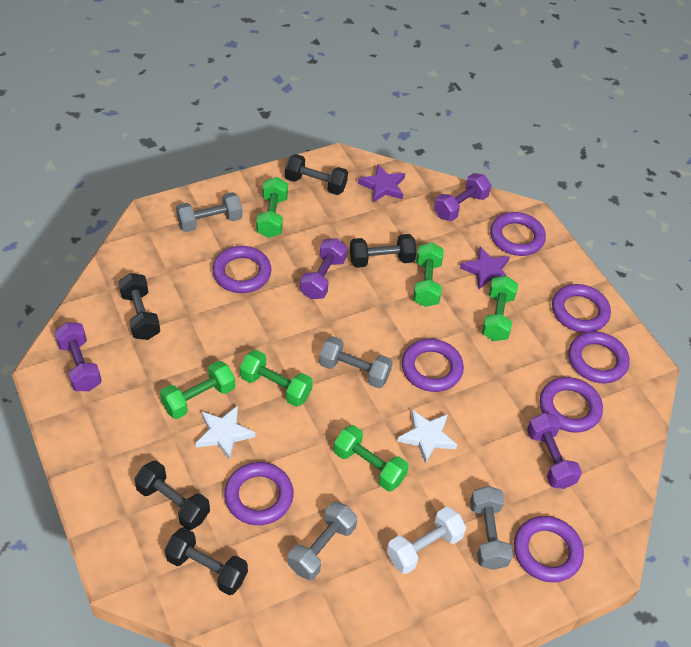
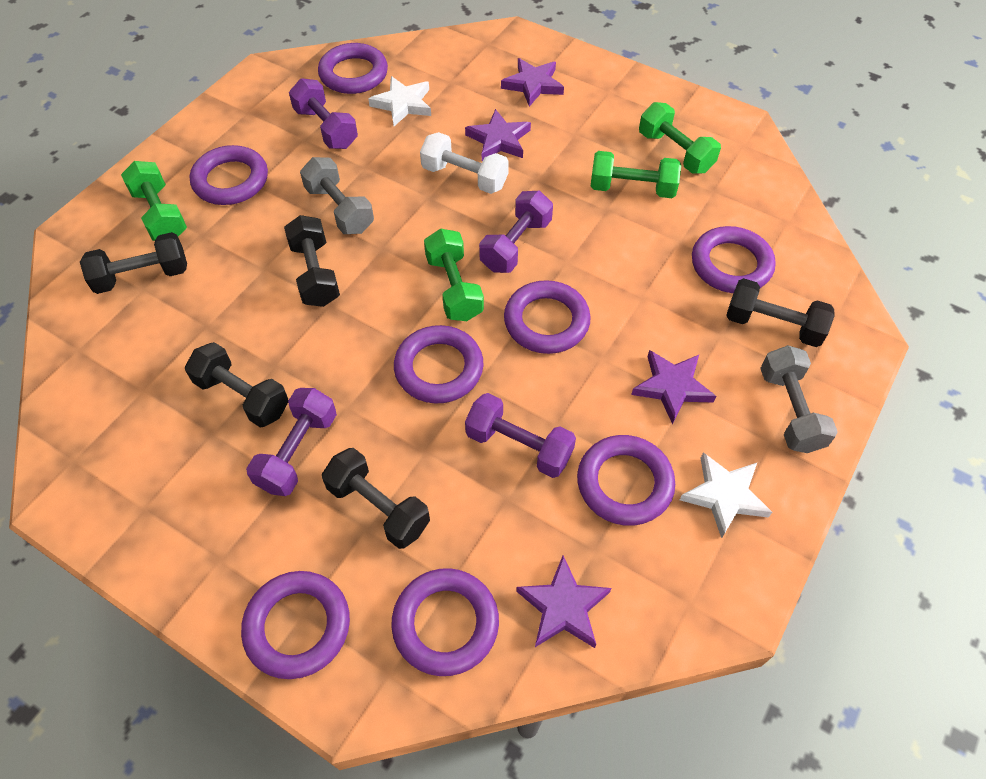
green dumbbell: 6 -> 4
grey dumbbell: 4 -> 2
purple star: 2 -> 4

